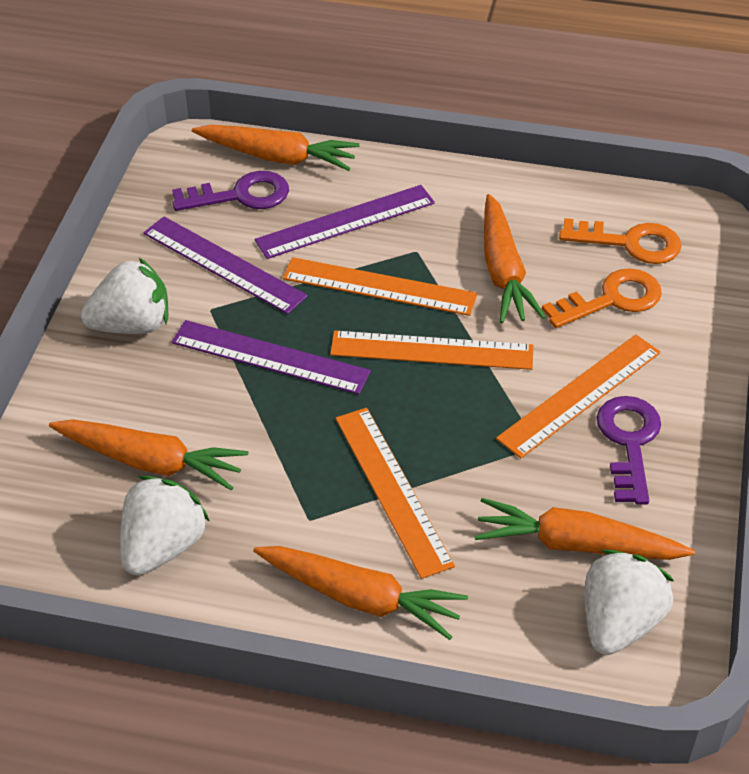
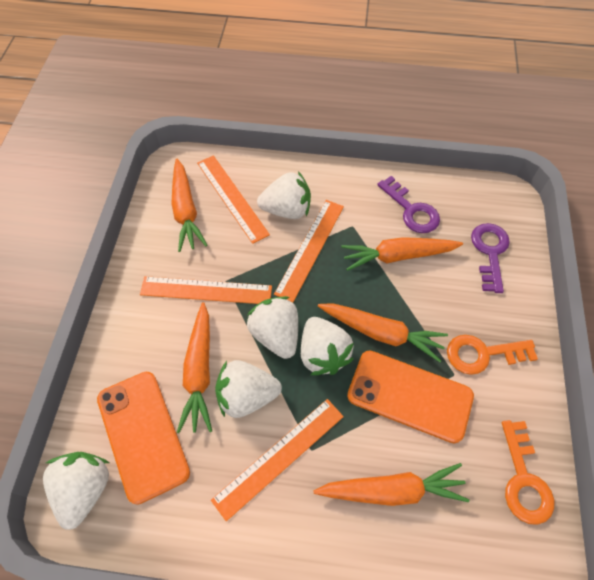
orange phone: 0 -> 2
purple ruler: 3 -> 0
white strawberry: 3 -> 5

